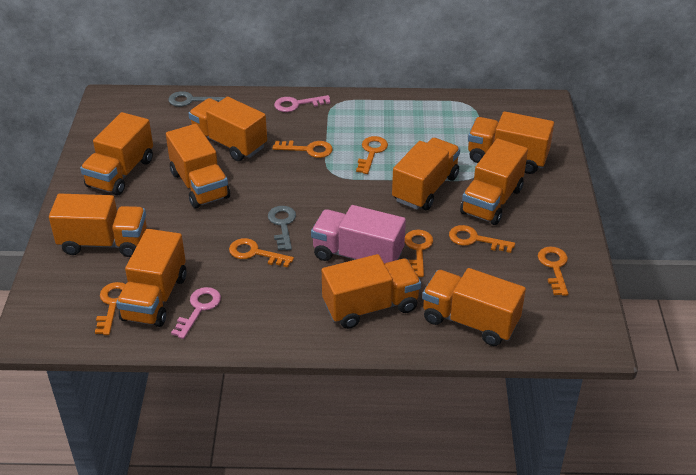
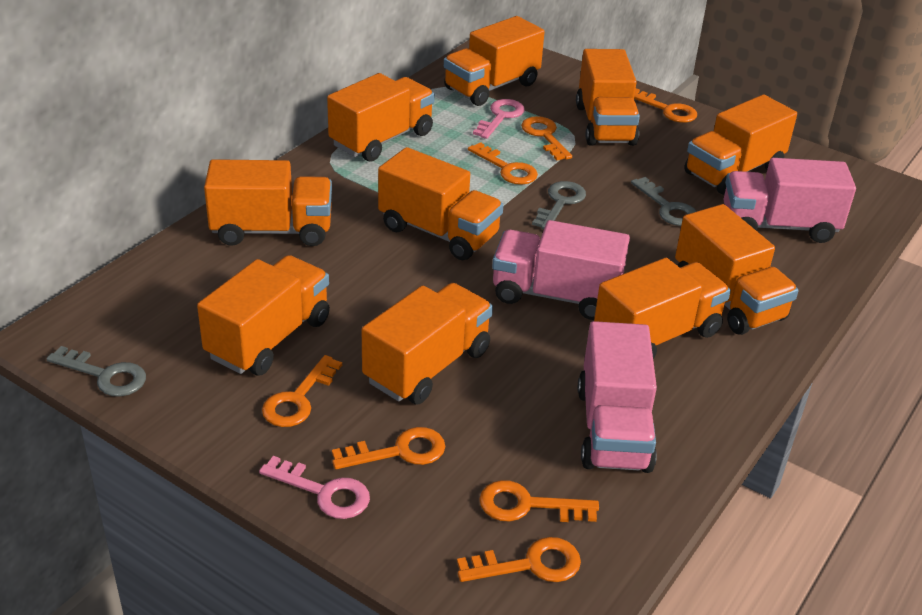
grey key: 2 -> 3
pink truck: 1 -> 3

